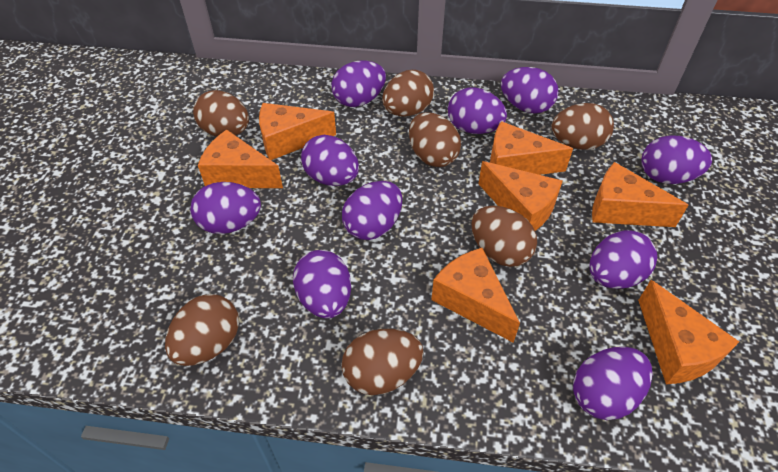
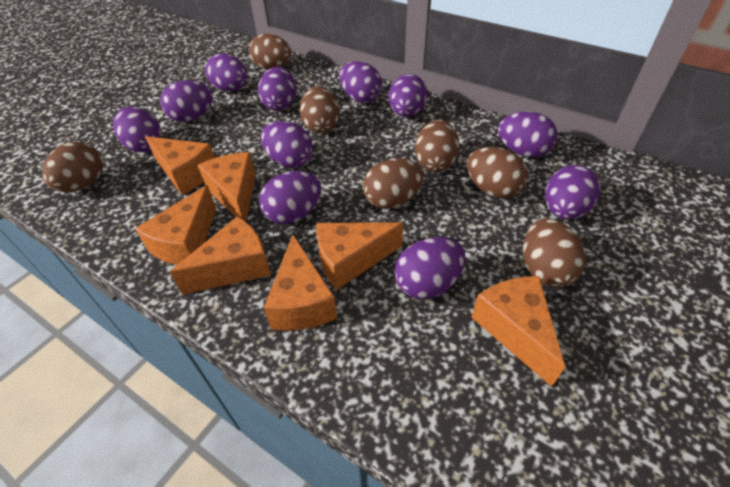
purple egg: 10 -> 11

